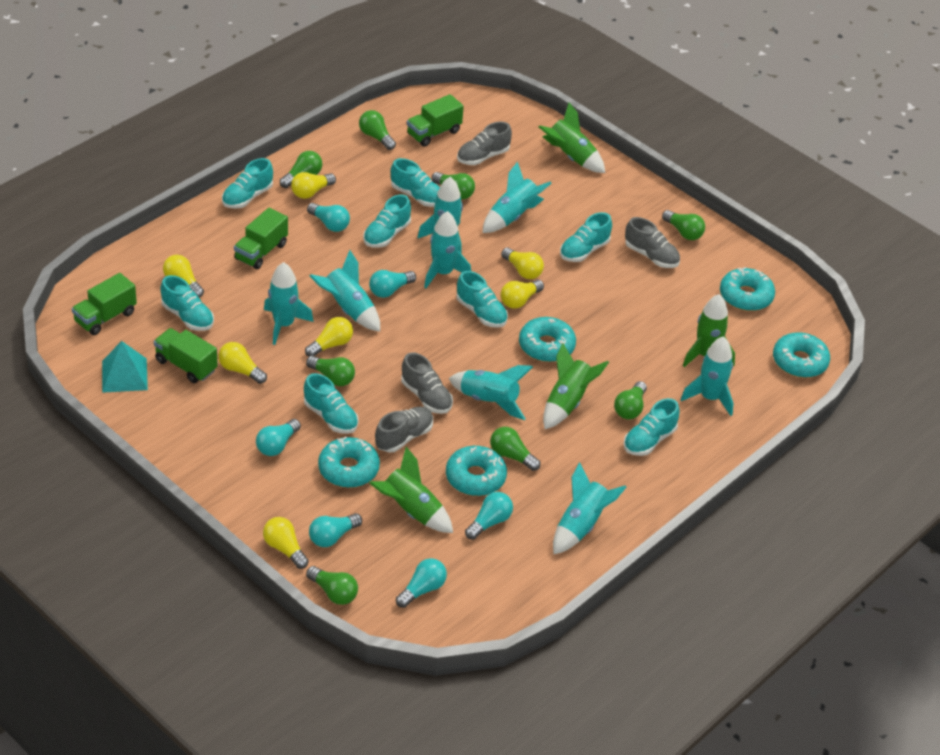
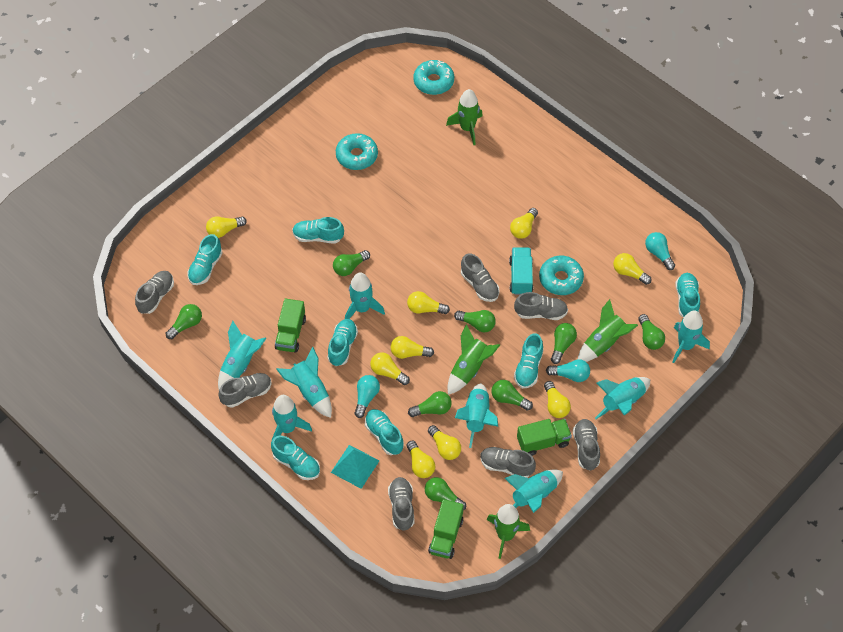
green truck: 4 -> 3
grey shoe: 4 -> 7
turquoise donut: 5 -> 3
turquoise light bulb: 6 -> 3
turquoise shoe: 8 -> 7
turquoise truck: 0 -> 1
yellow light bulb: 7 -> 9

